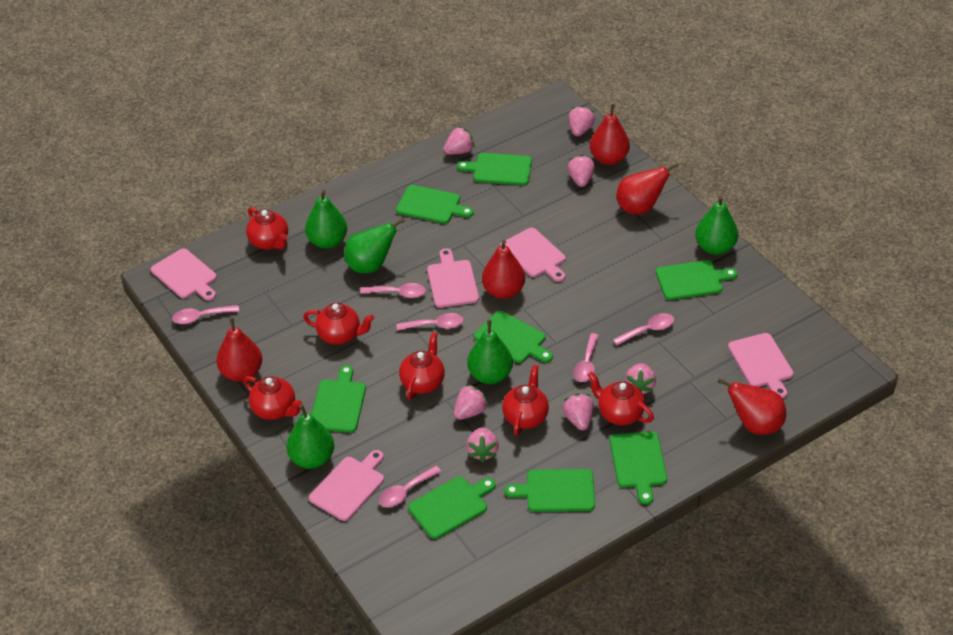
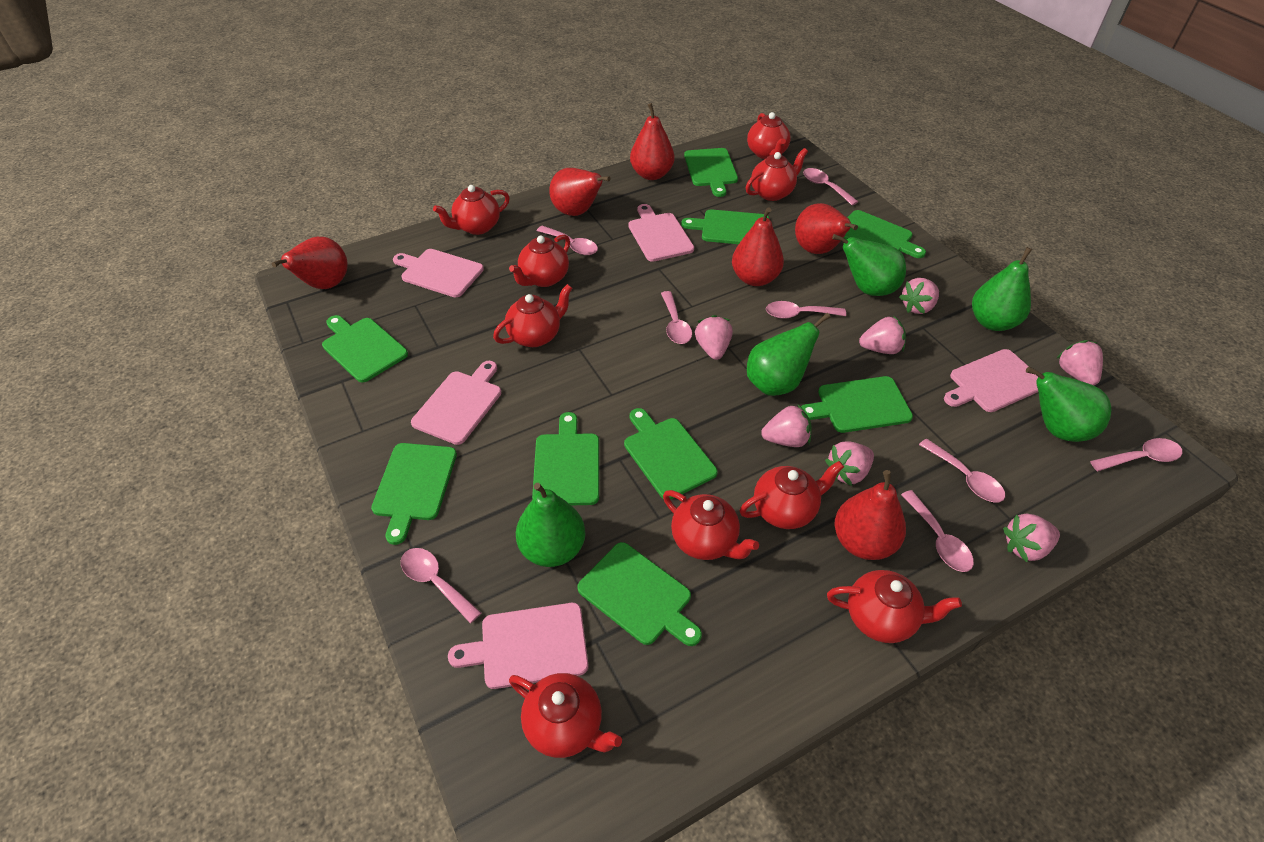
green cutting board: 8 -> 9
pink spoon: 6 -> 8
red pear: 5 -> 6
red teapot: 6 -> 9

